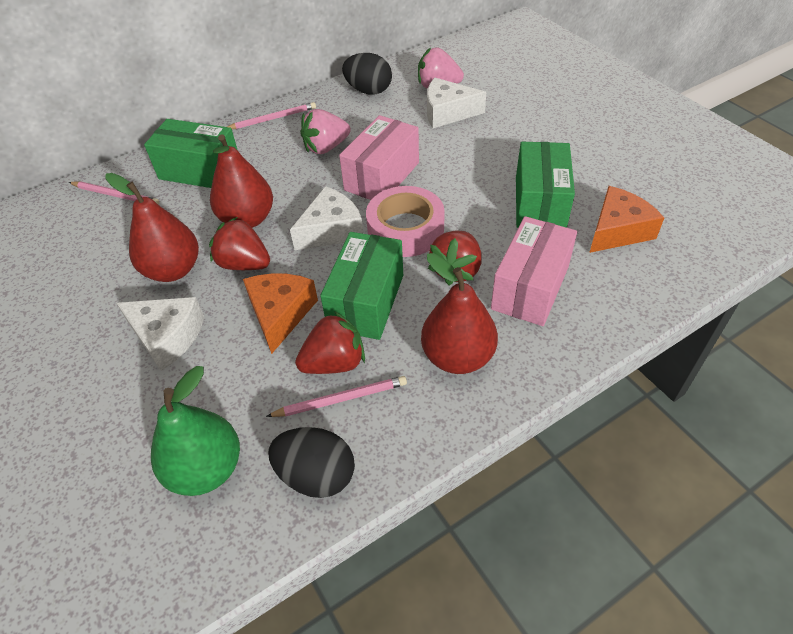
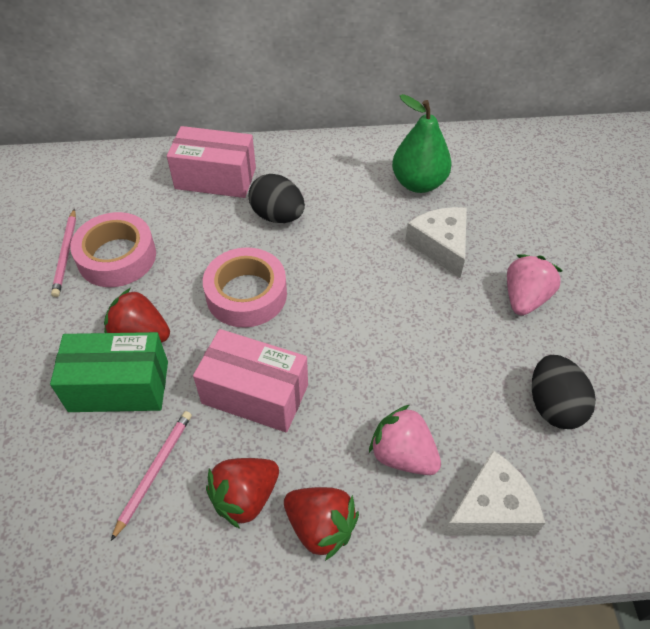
green box: 3 -> 1
orange cheese: 2 -> 0
pink pencil: 3 -> 2
pink tape: 1 -> 2
red pear: 3 -> 0
white cheese: 3 -> 2

